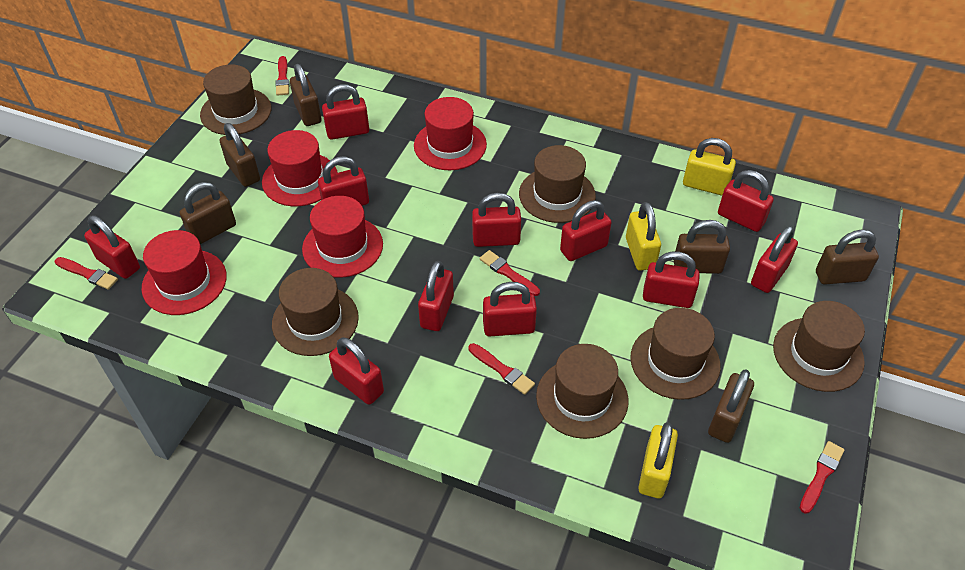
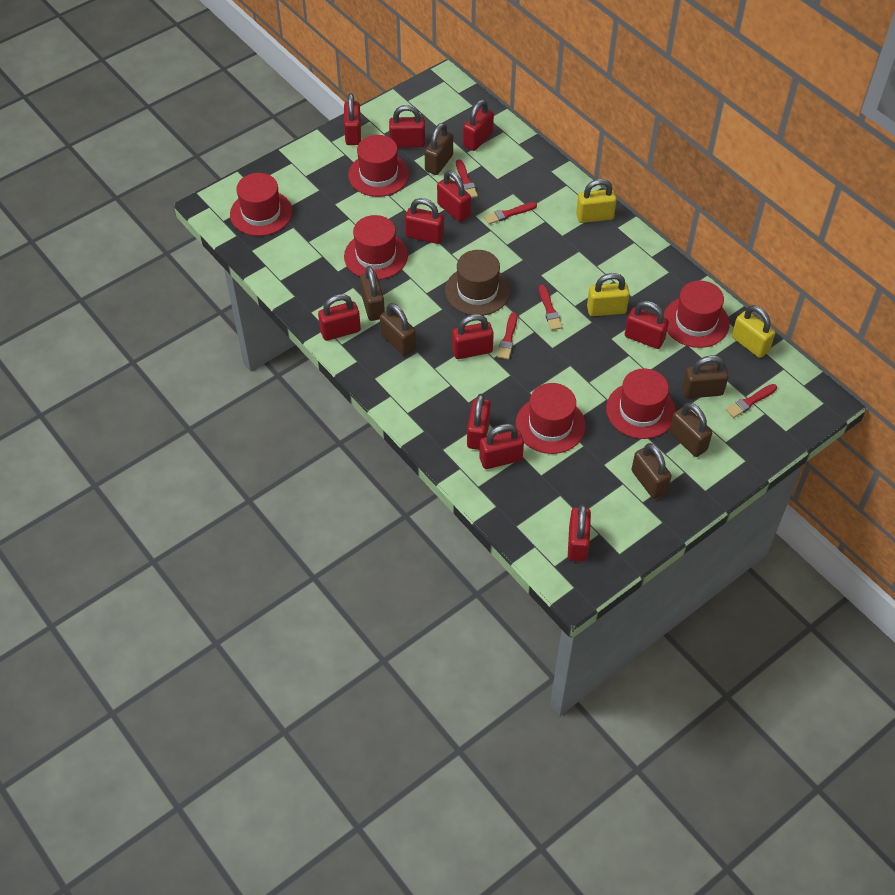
brown hat: 6 -> 1
red hat: 4 -> 6

